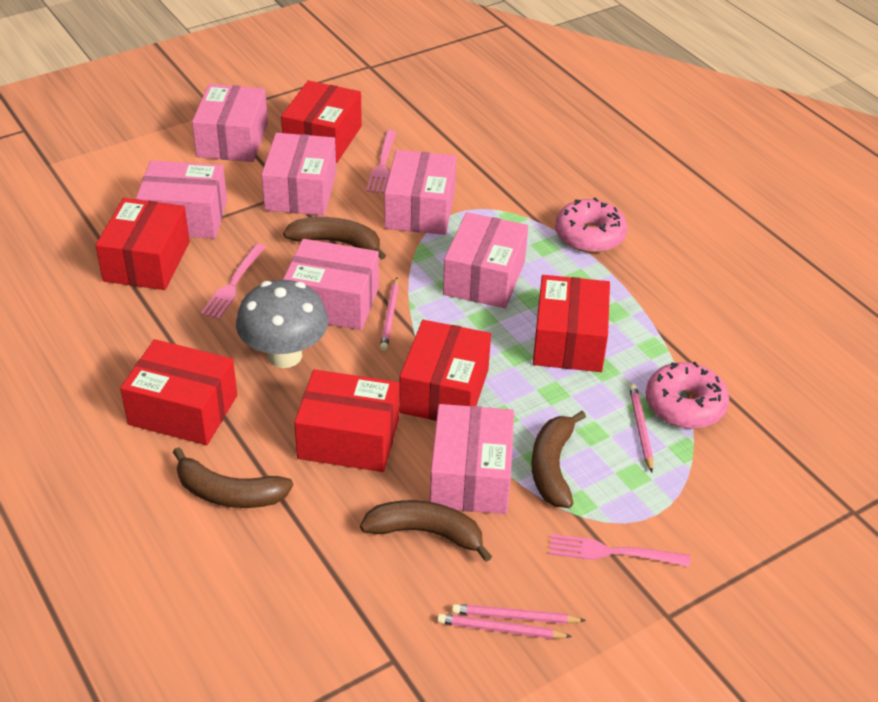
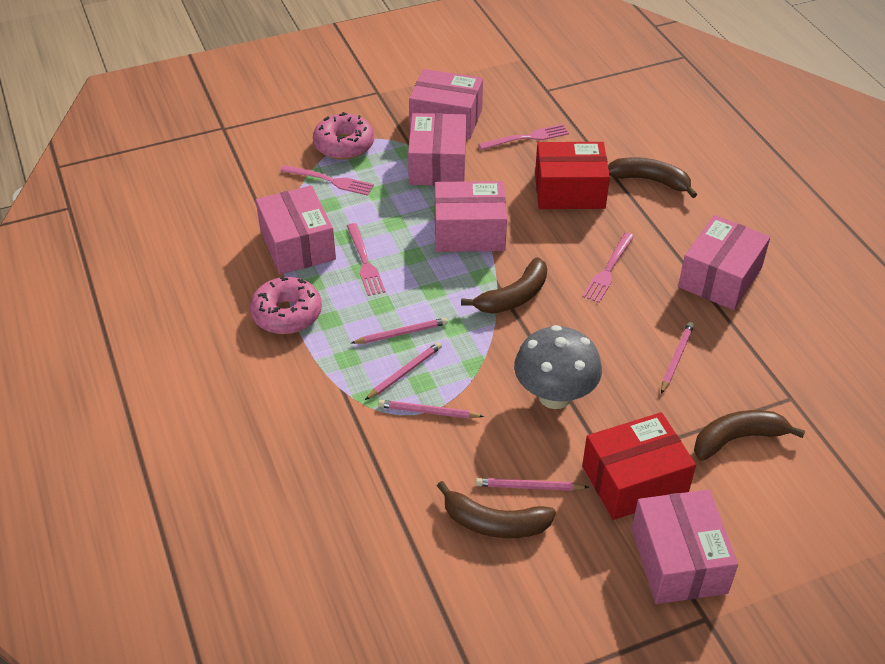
pink box: 7 -> 6
pink fork: 3 -> 4
pink pencil: 4 -> 5
red box: 6 -> 2

